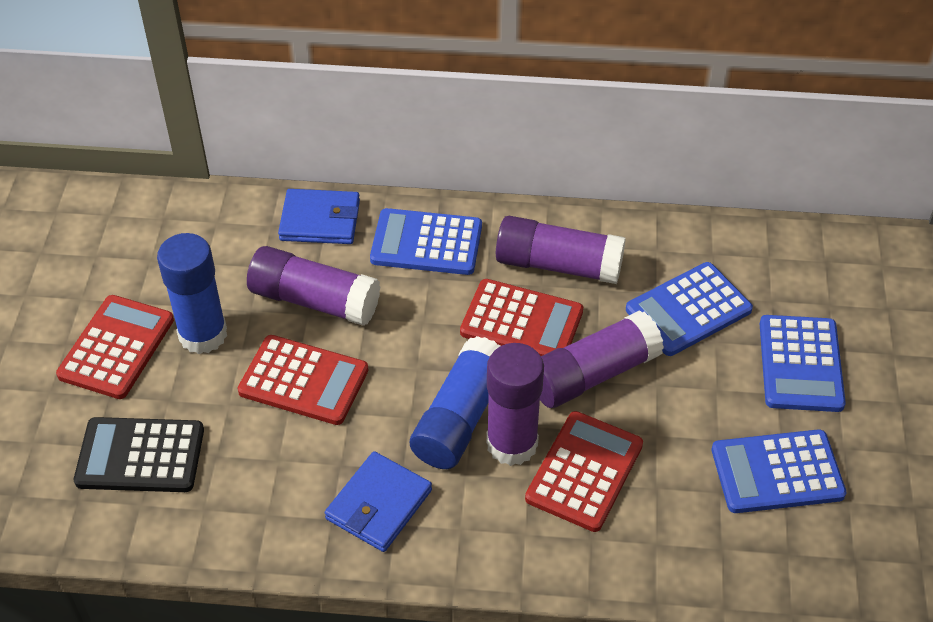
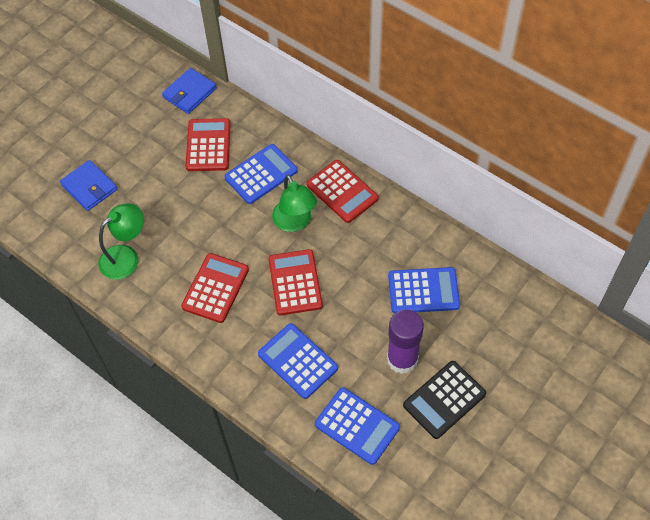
blue glue stick: 2 -> 0
green lamp: 0 -> 2
purple glue stick: 4 -> 1

